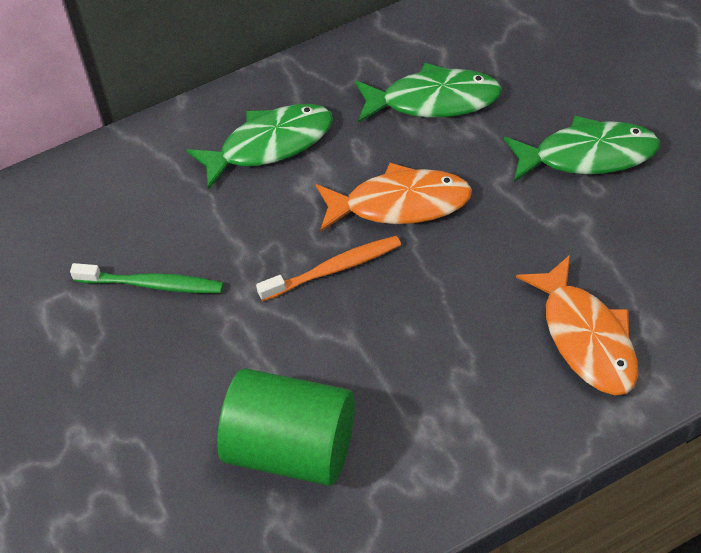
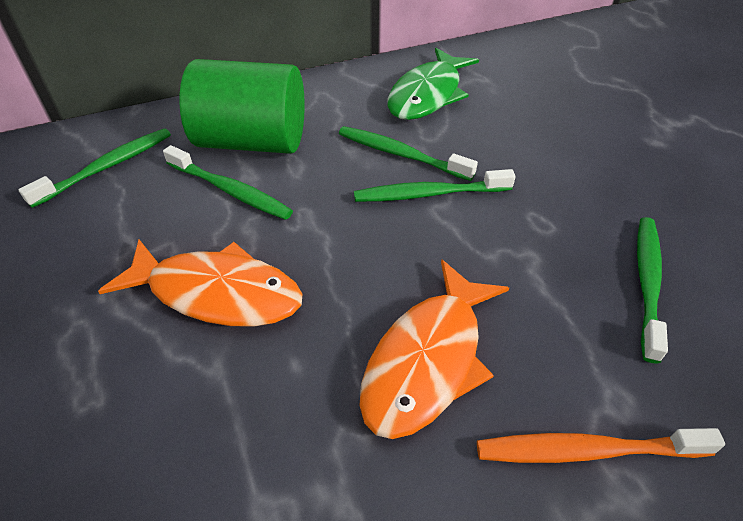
green fish: 3 -> 1
green toothbrush: 1 -> 5

